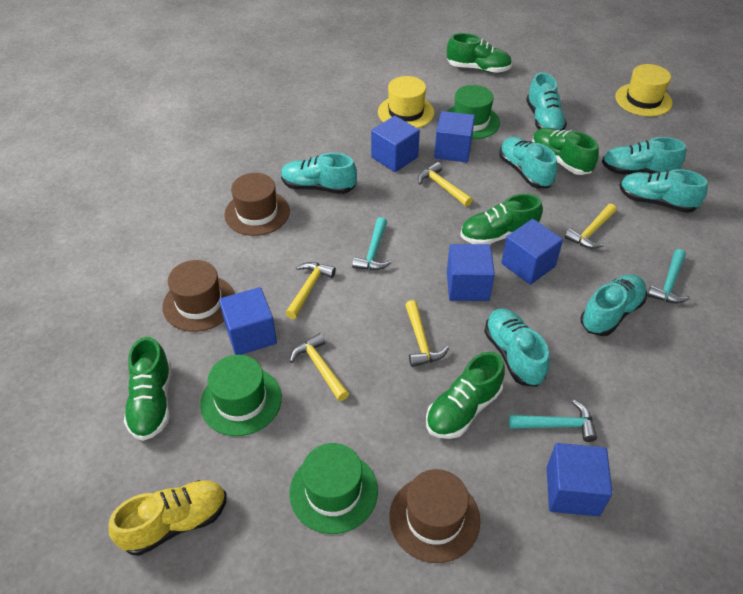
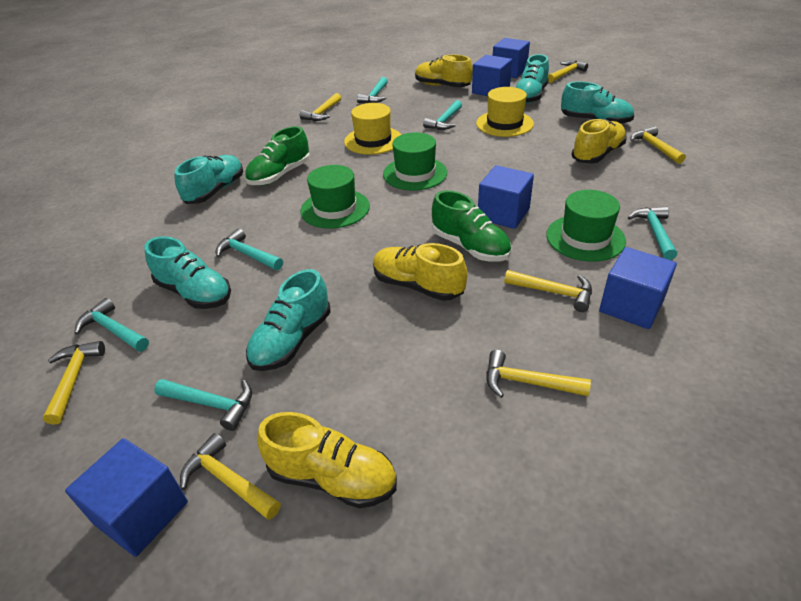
blue cube: 6 -> 5
brown hat: 3 -> 0
green shoe: 5 -> 2
turquoise hammer: 3 -> 6
turquoise shoe: 7 -> 5
yellow hammer: 5 -> 7
yellow shoe: 1 -> 4

